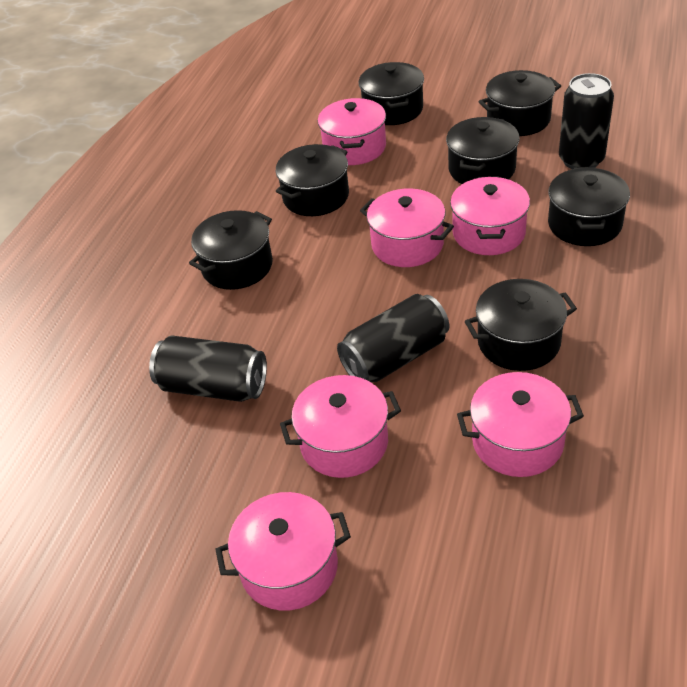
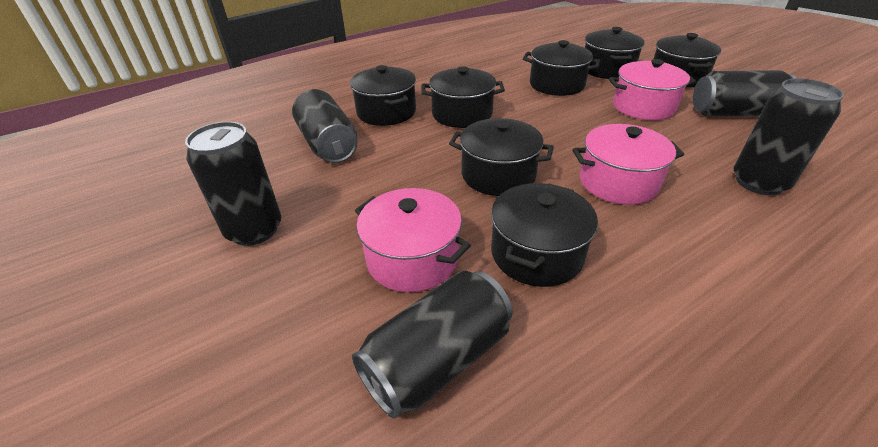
black can: 3 -> 5
pink pot: 6 -> 3

